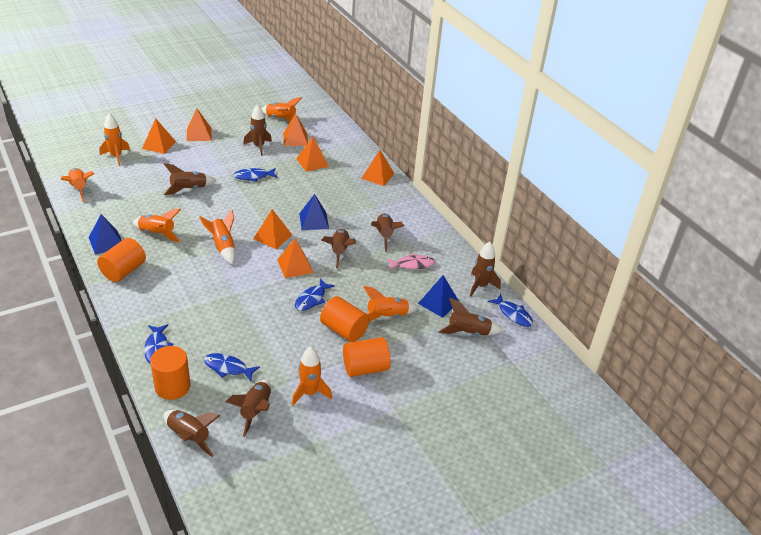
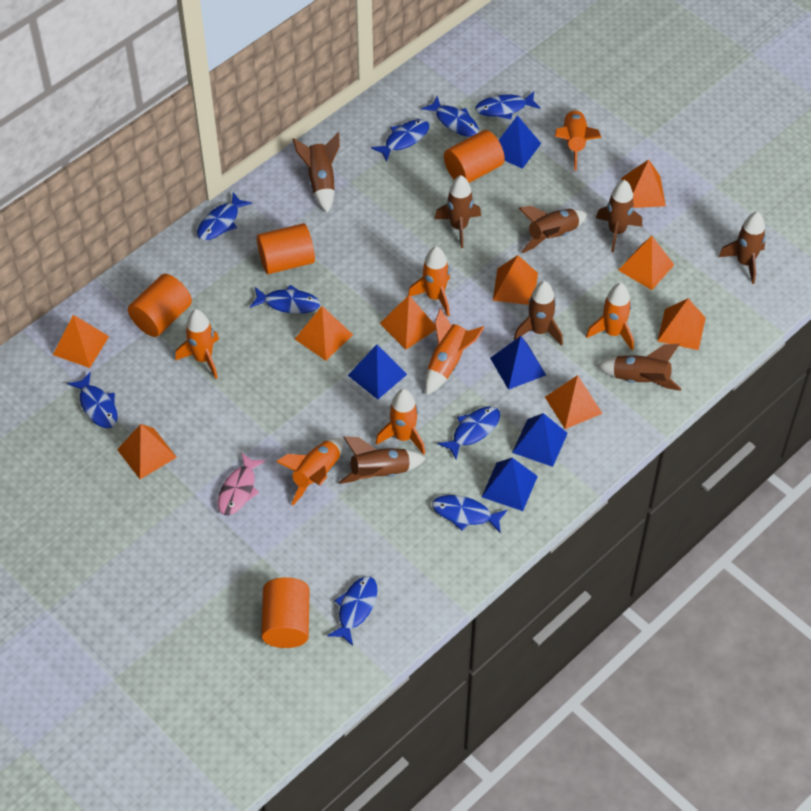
blue fish: 5 -> 9
blue pyramid: 3 -> 5
orange pyramid: 7 -> 9

